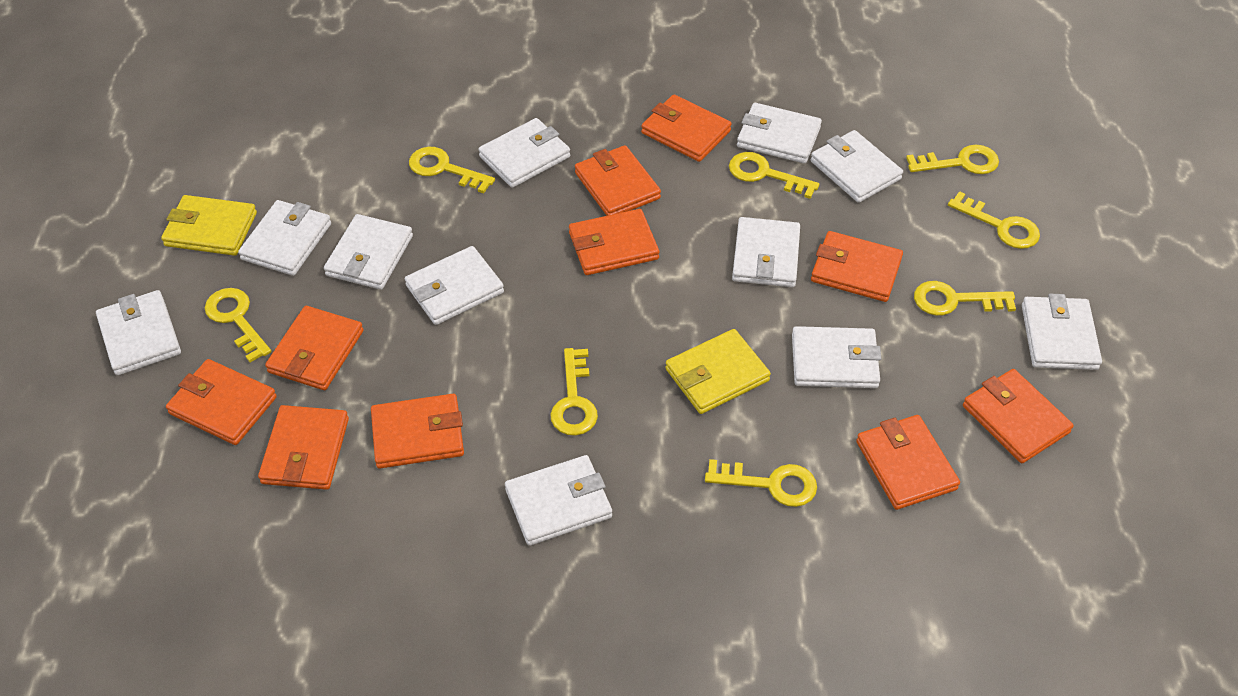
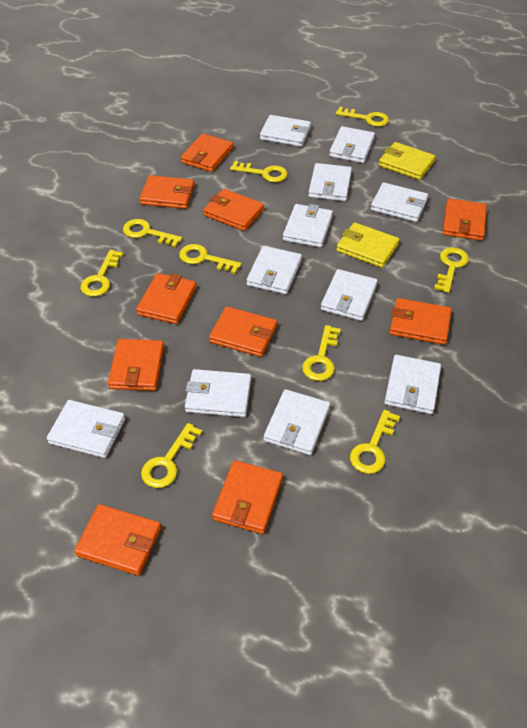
yellow key: 8 -> 9

